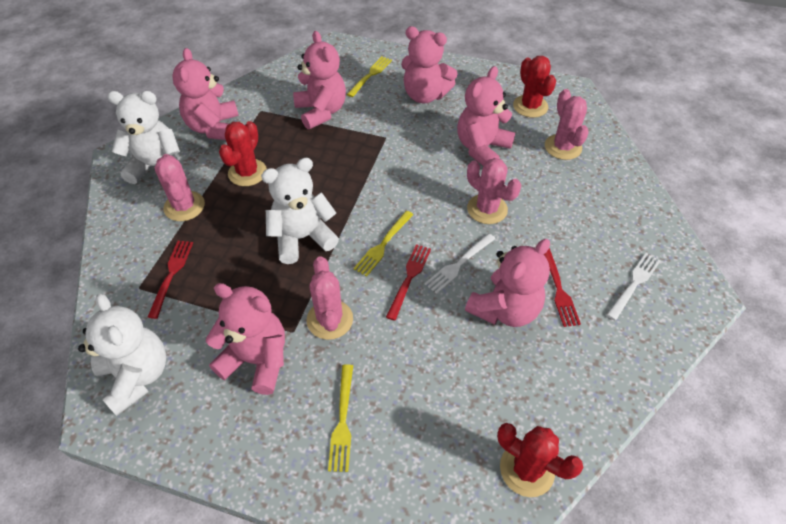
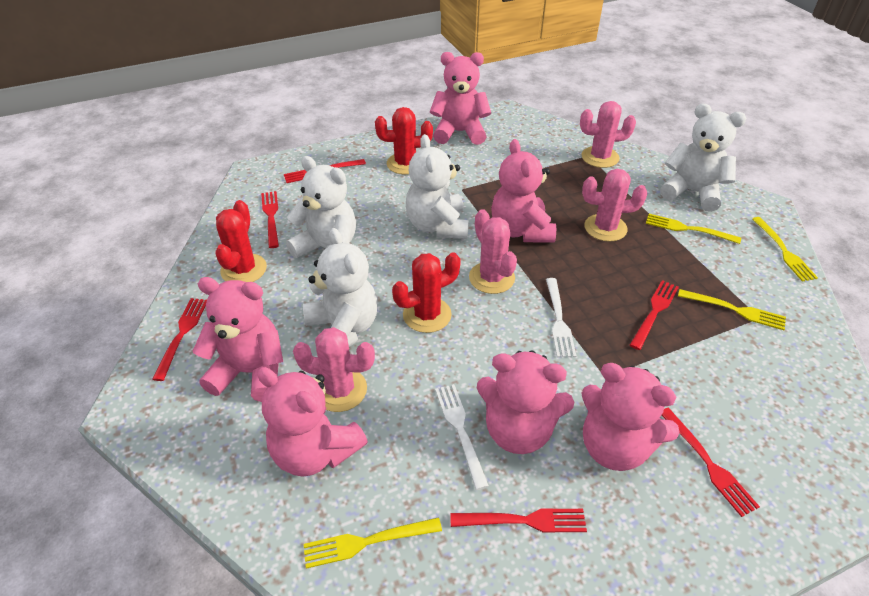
red fork: 3 -> 6
white teddy bear: 3 -> 4
yellow fork: 3 -> 4

